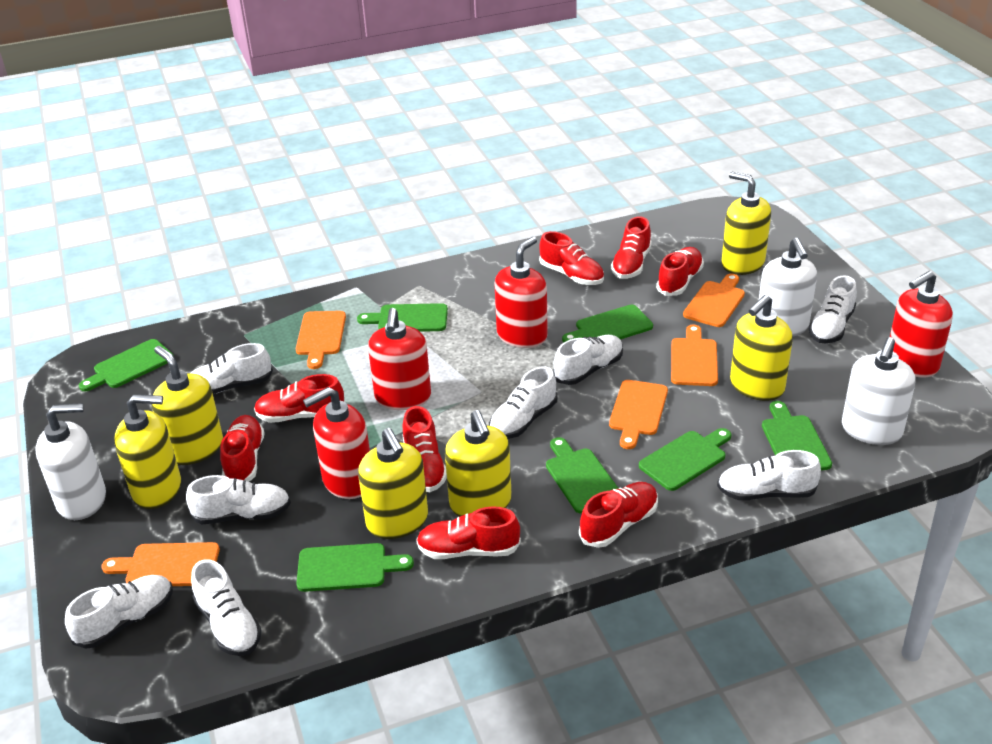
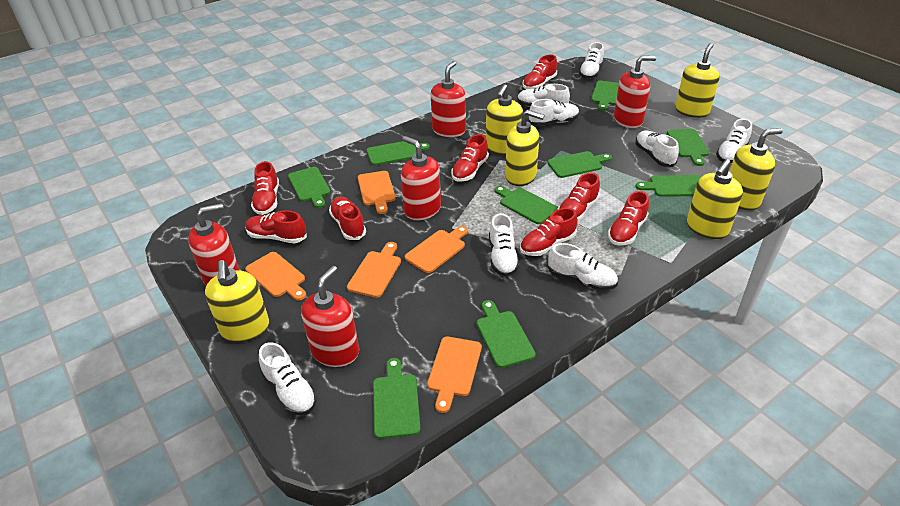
green cutting board: 7 -> 9
red soap dispenser: 4 -> 5
white soap dispenser: 3 -> 0

